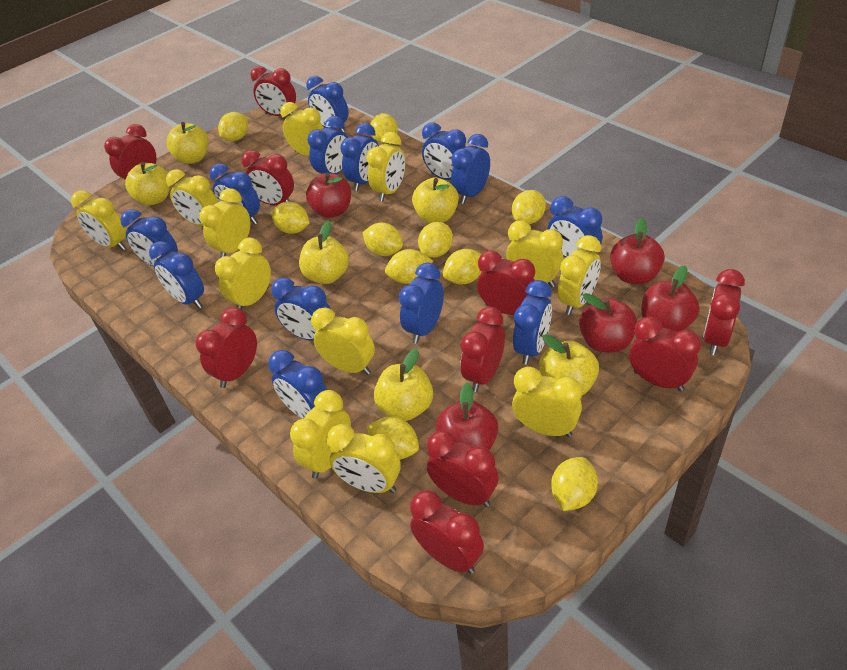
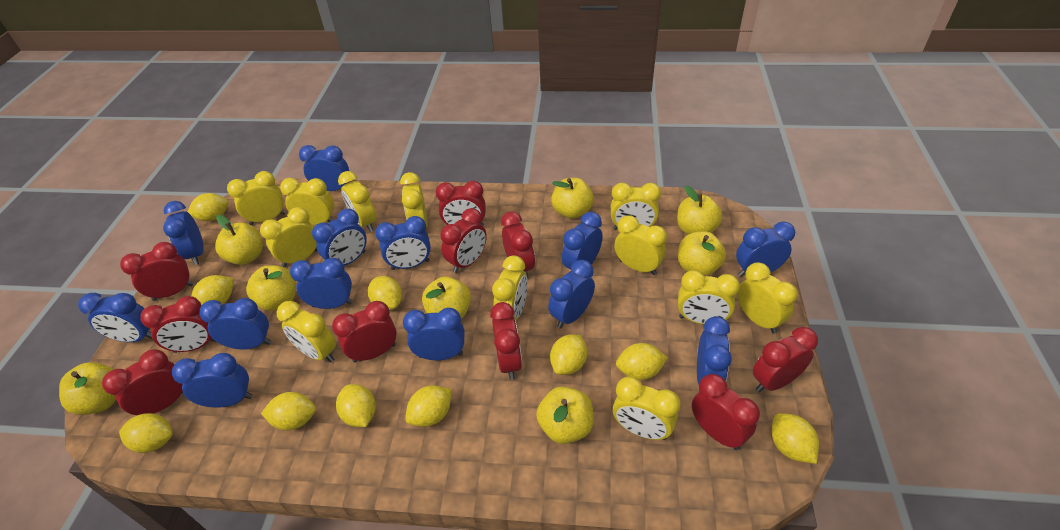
red apple: 5 -> 0
yellow apple: 6 -> 8

